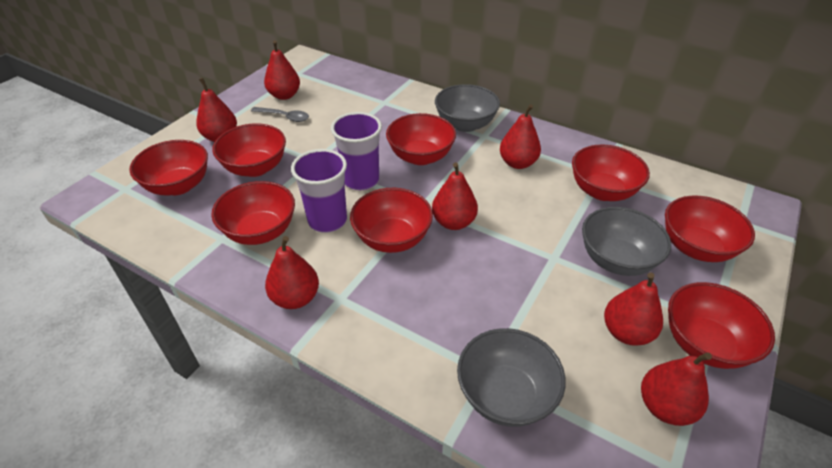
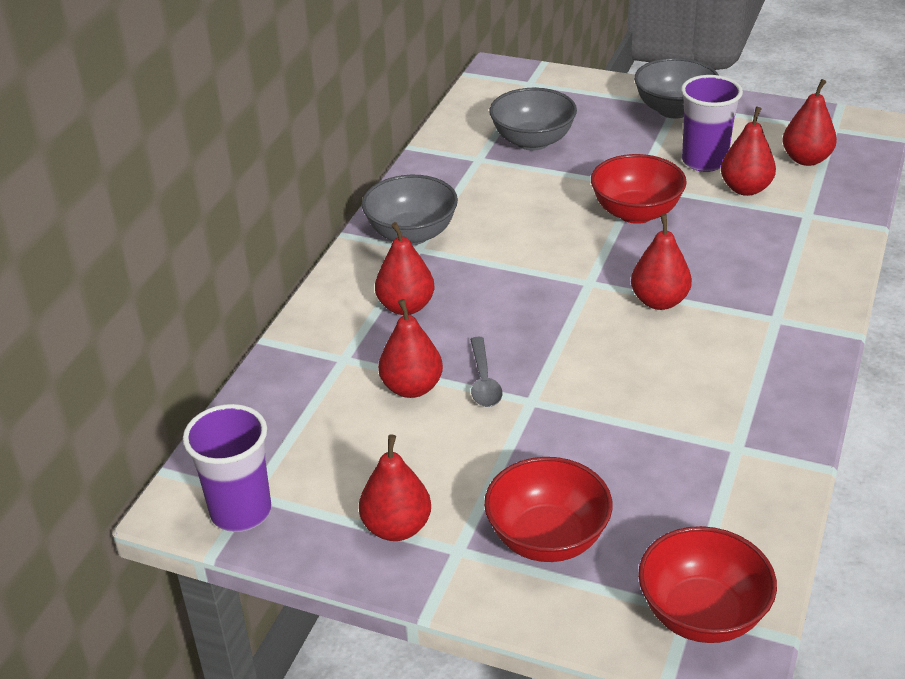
red bowl: 8 -> 3
red pear: 7 -> 6

